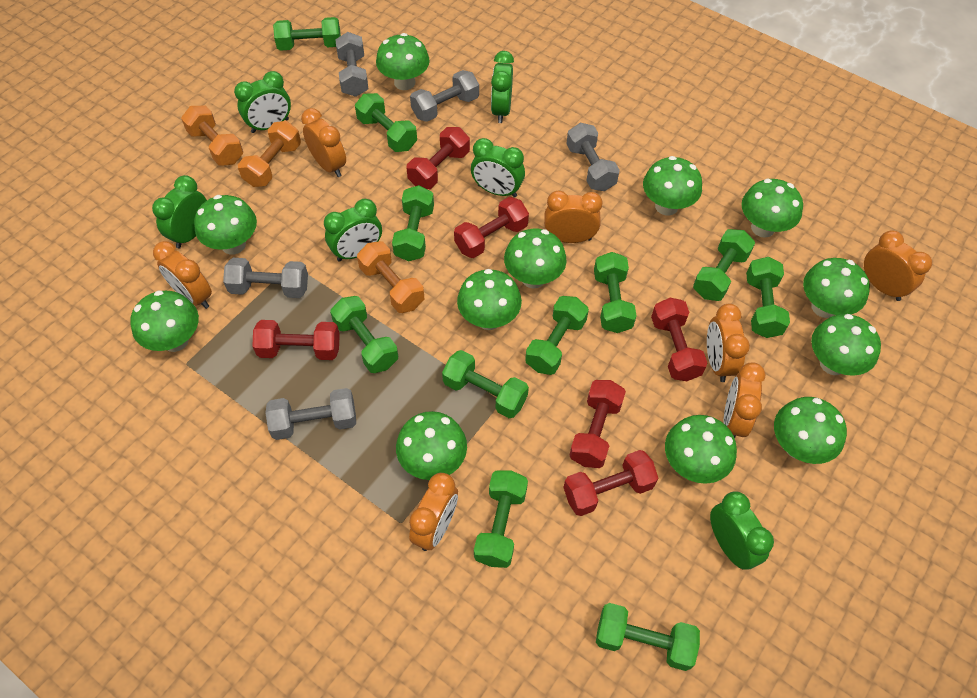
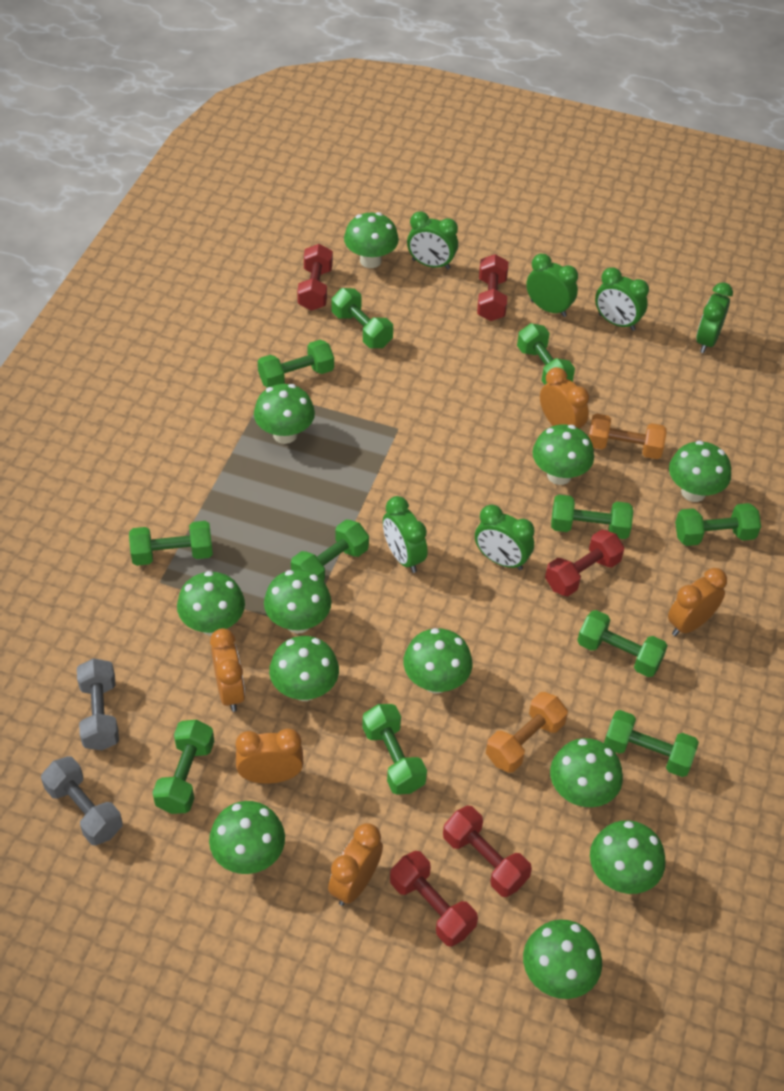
grey dumbbell: 5 -> 2
orange clock: 7 -> 5
orange dumbbell: 3 -> 2
red dumbbell: 6 -> 5

